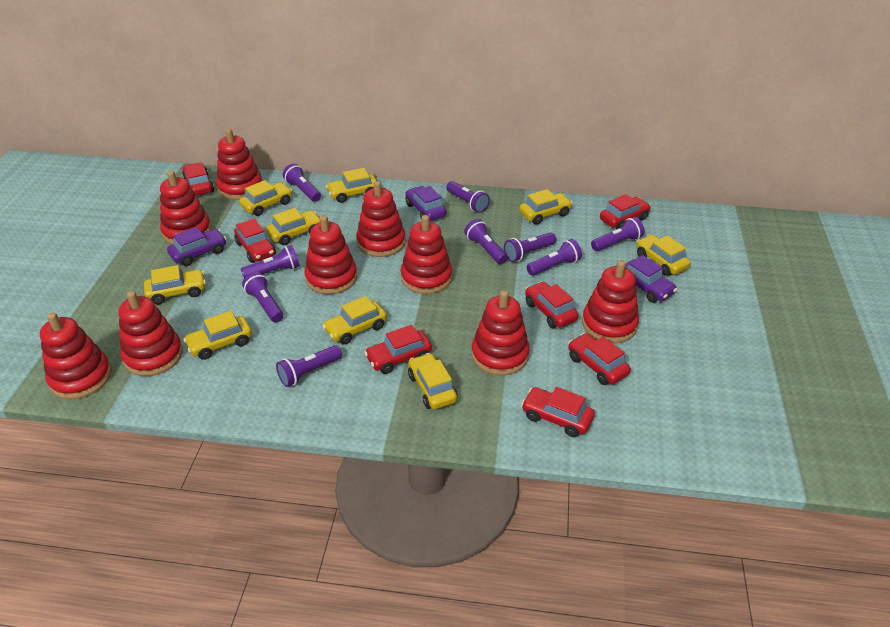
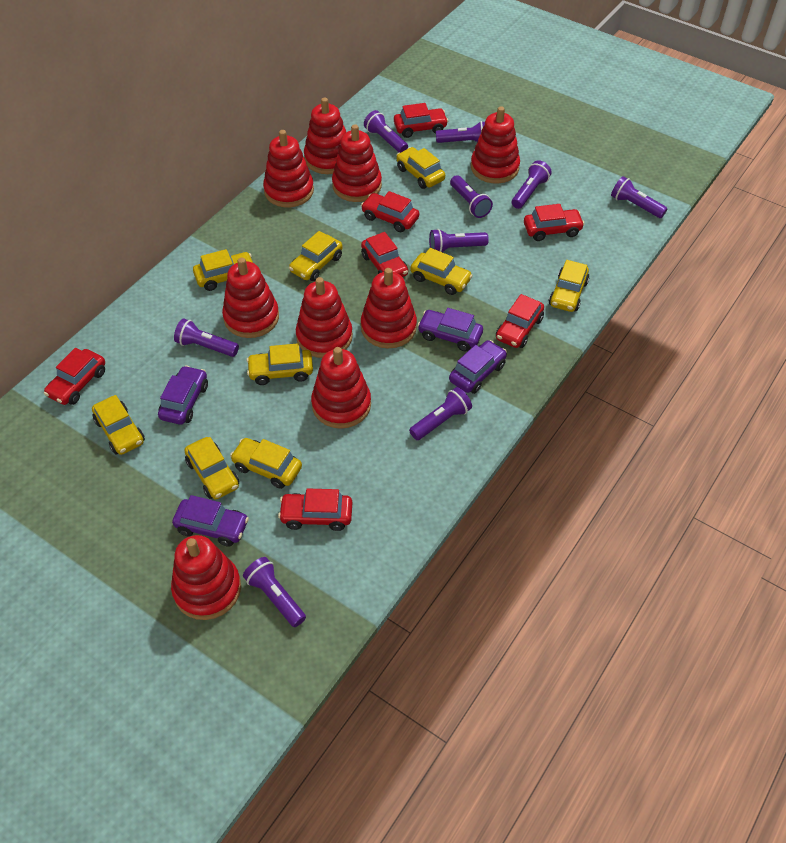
purple car: 3 -> 4

